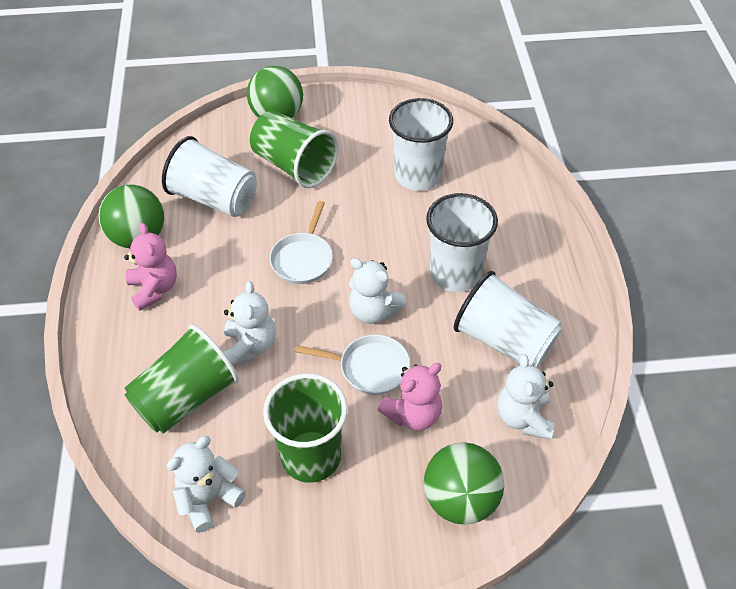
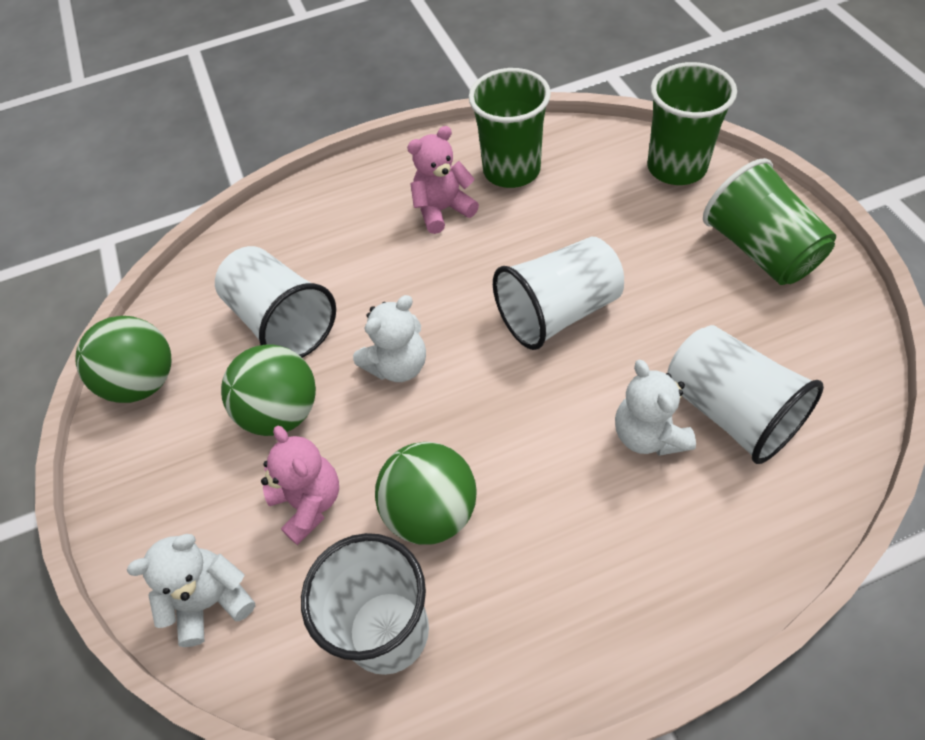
white pan: 2 -> 0
white teddy bear: 4 -> 3

